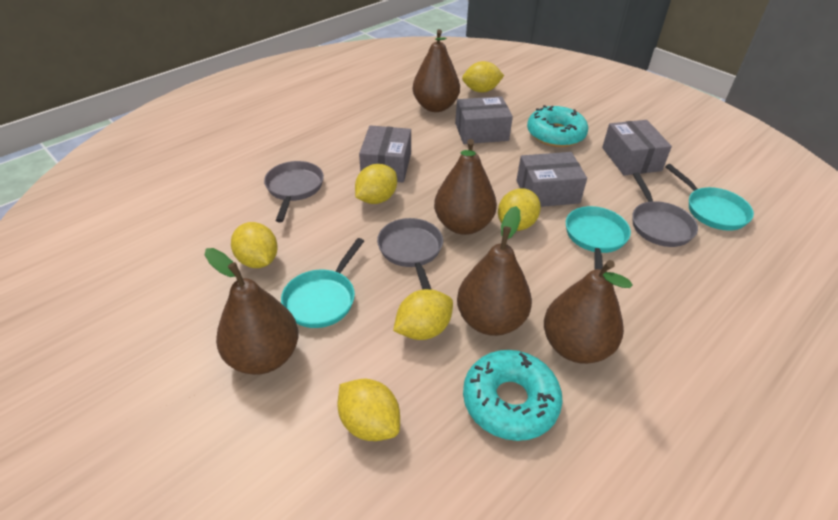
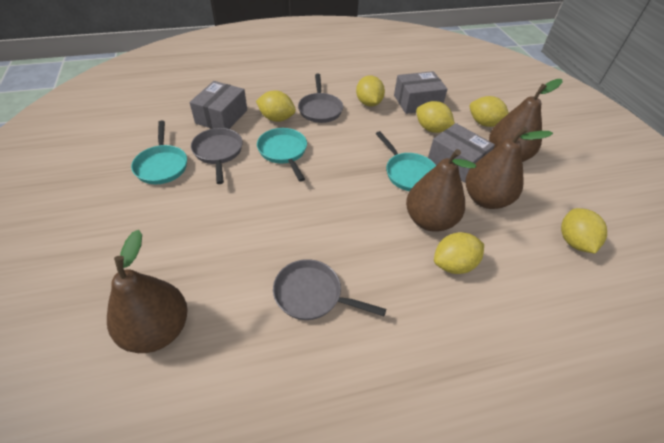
brown pear: 5 -> 4
grey box: 4 -> 3
turquoise donut: 2 -> 0

